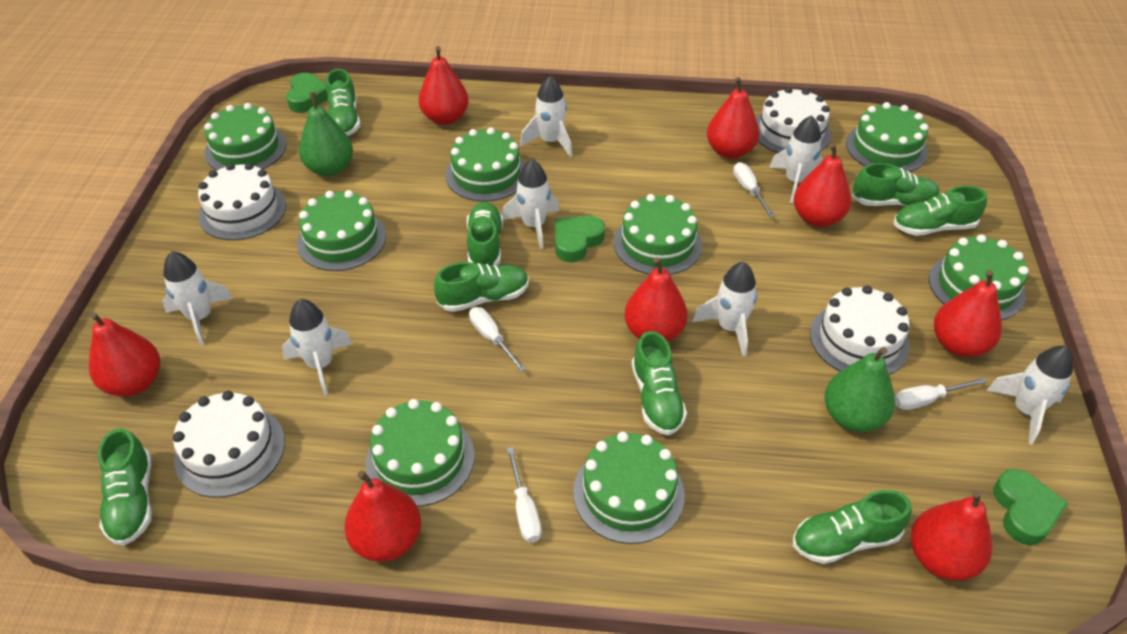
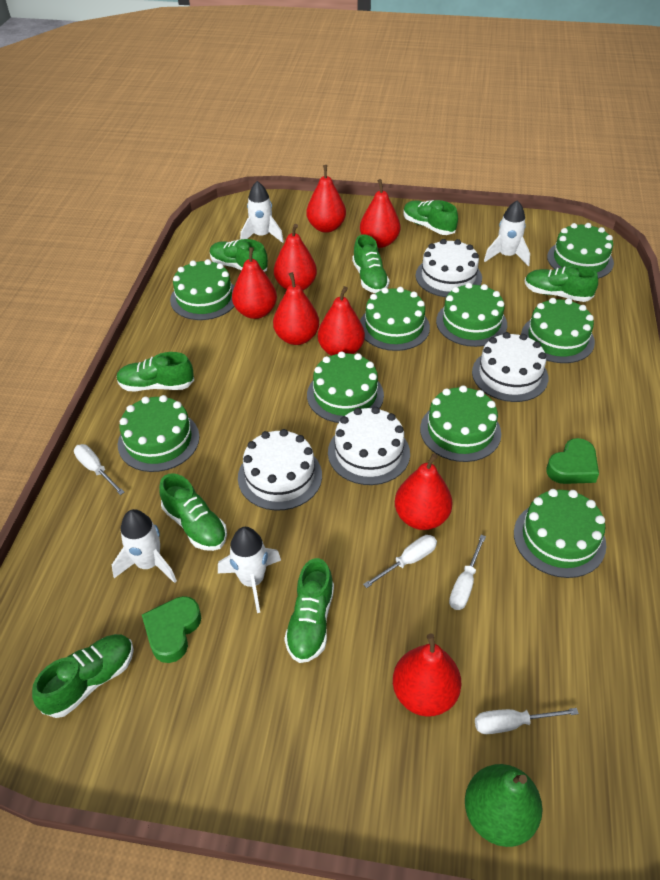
green cake: 8 -> 9
green heart: 3 -> 2
green pear: 2 -> 1
white rocket: 7 -> 4

